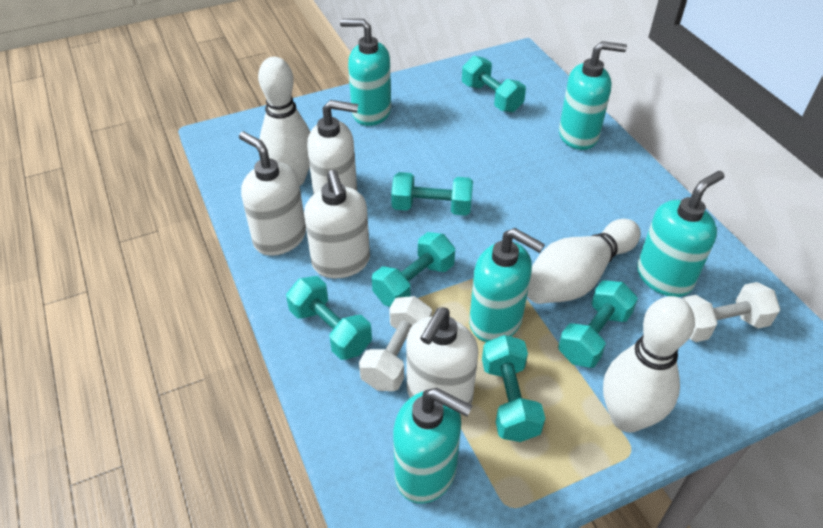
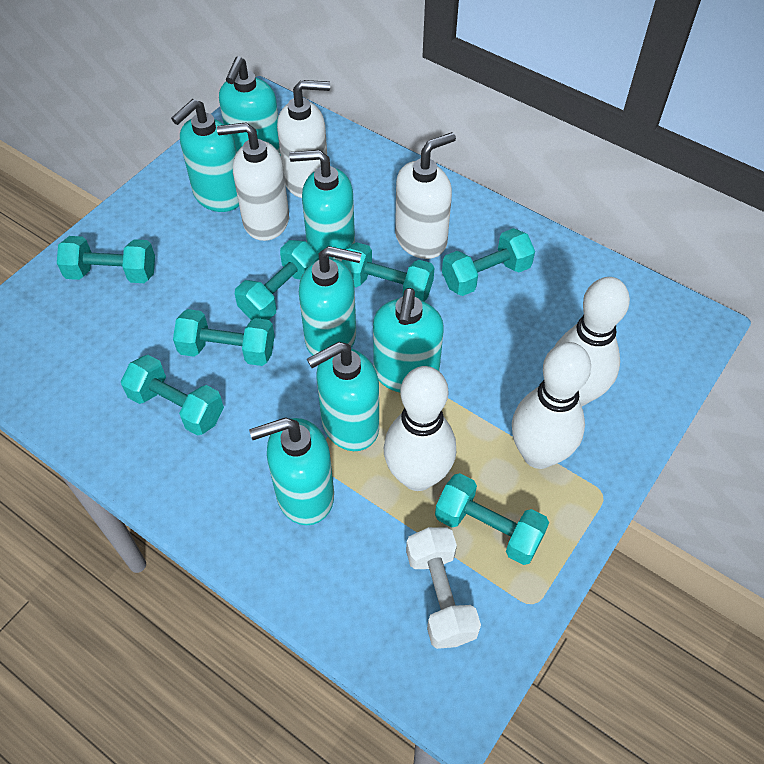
turquoise dumbbell: 6 -> 7
turquoise soap dispenser: 5 -> 7
white dumbbell: 2 -> 1
white soap dispenser: 4 -> 3

